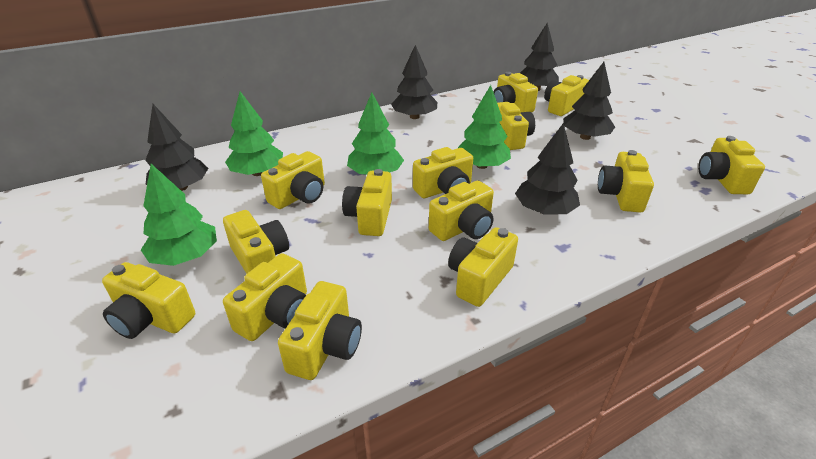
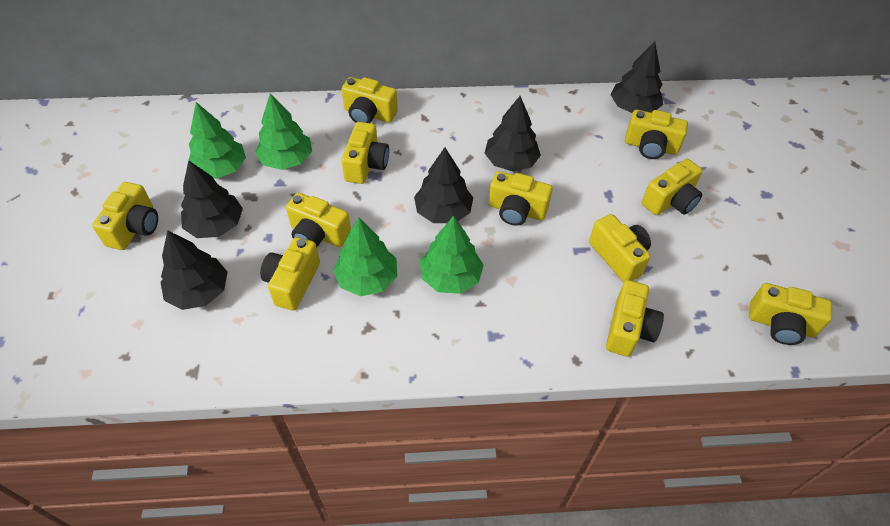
yellow camera: 14 -> 11

